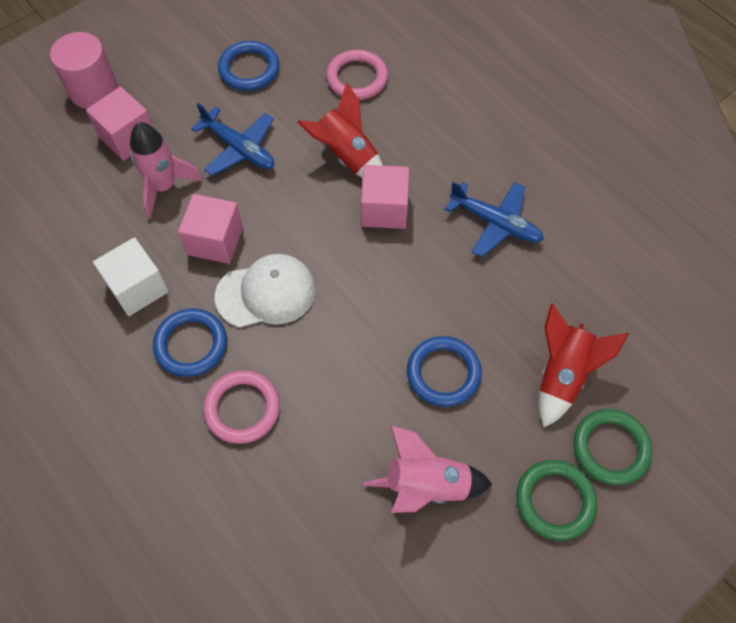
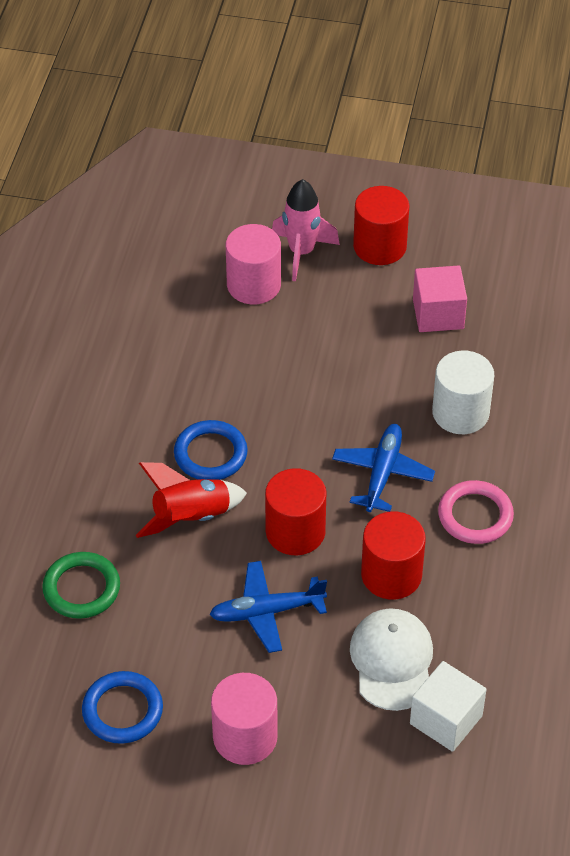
blue ring: 3 -> 2
green ring: 2 -> 1
pink cube: 3 -> 1
pink cylinder: 1 -> 2
pink ring: 2 -> 1
pink rocket: 2 -> 1
red cylinder: 0 -> 3
red rocket: 2 -> 1
white cylinder: 0 -> 1

